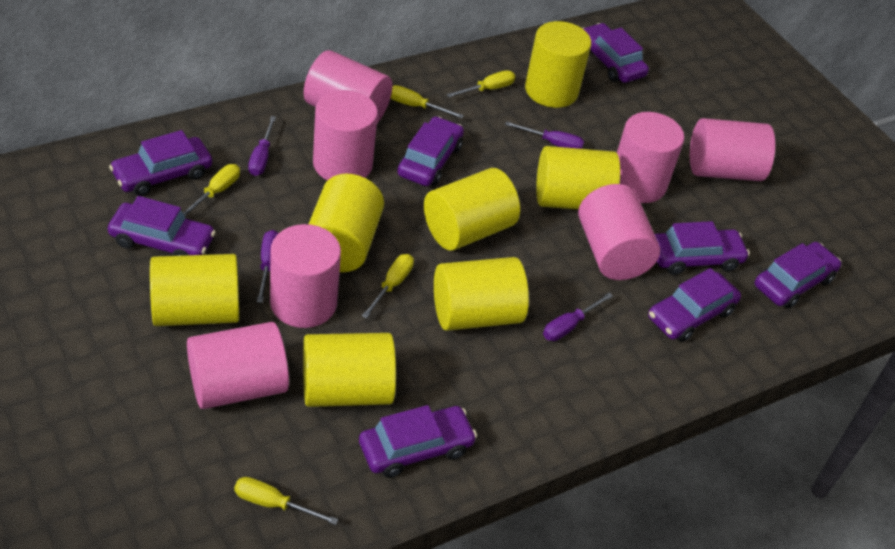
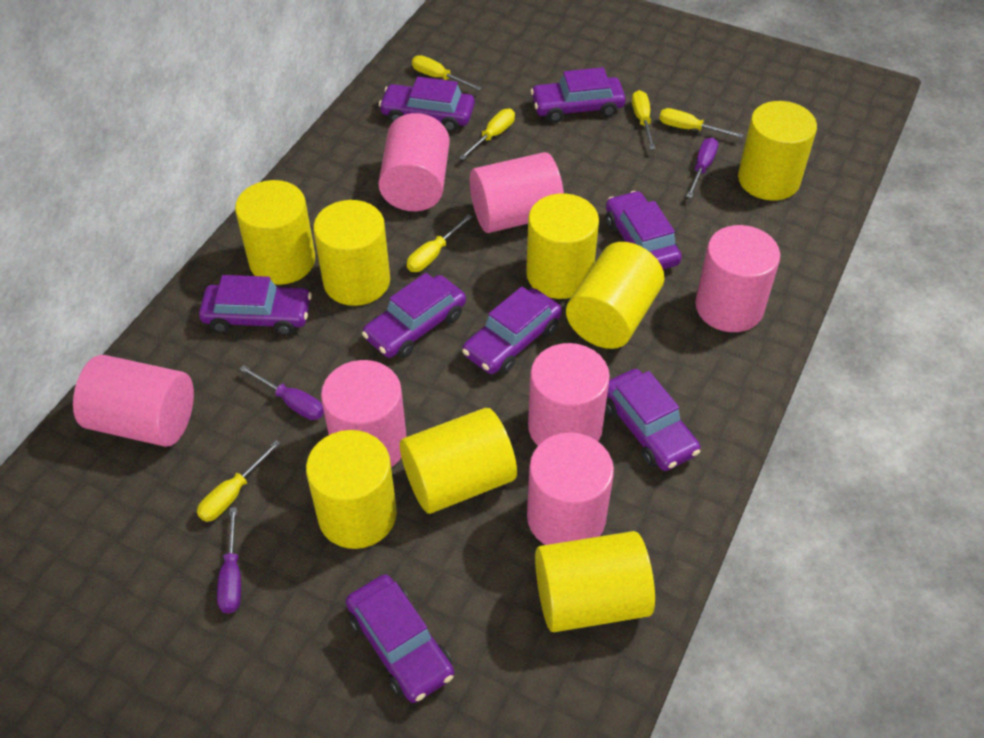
purple screwdriver: 4 -> 3
yellow cylinder: 7 -> 8
yellow screwdriver: 5 -> 6

